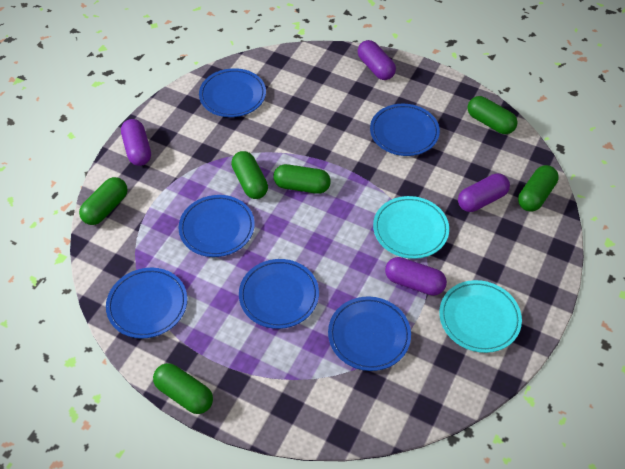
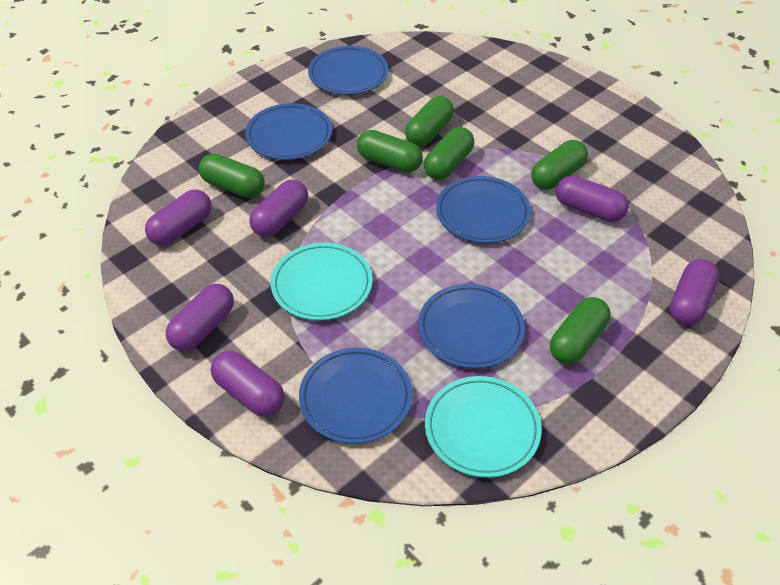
blue plate: 6 -> 5
purple capsule: 4 -> 6

